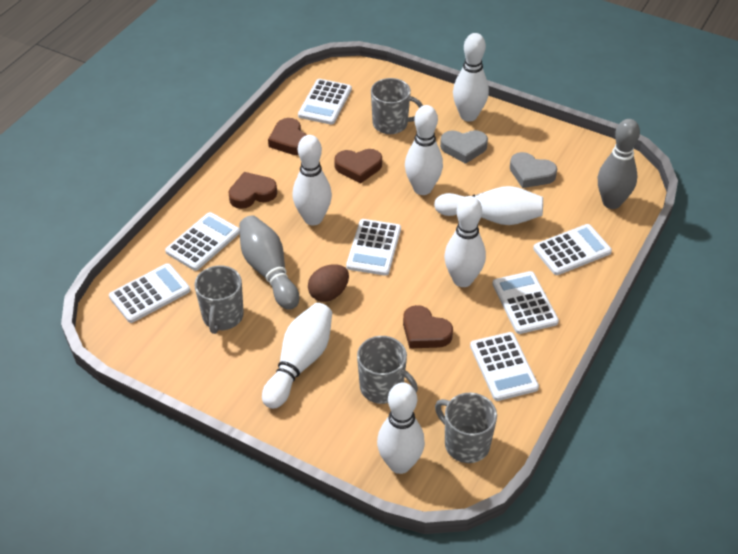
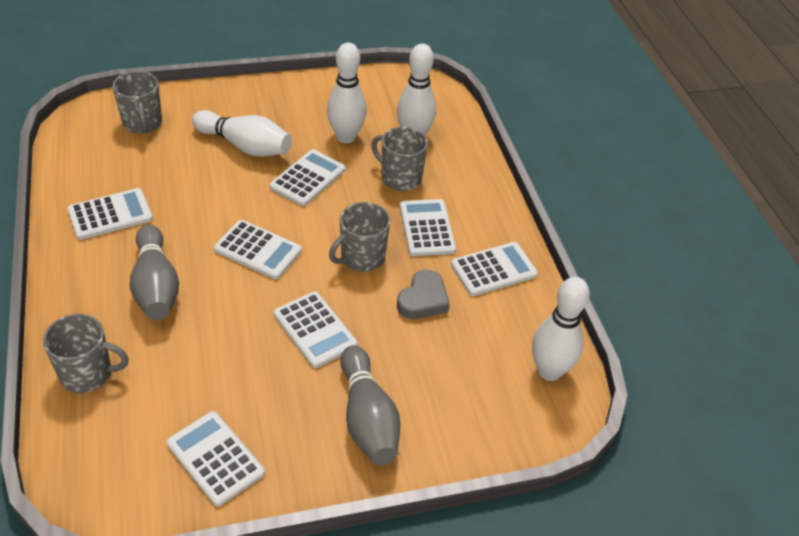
brown egg: 1 -> 0
brown heart: 4 -> 0
grey heart: 2 -> 1
white bowling pin: 7 -> 4

